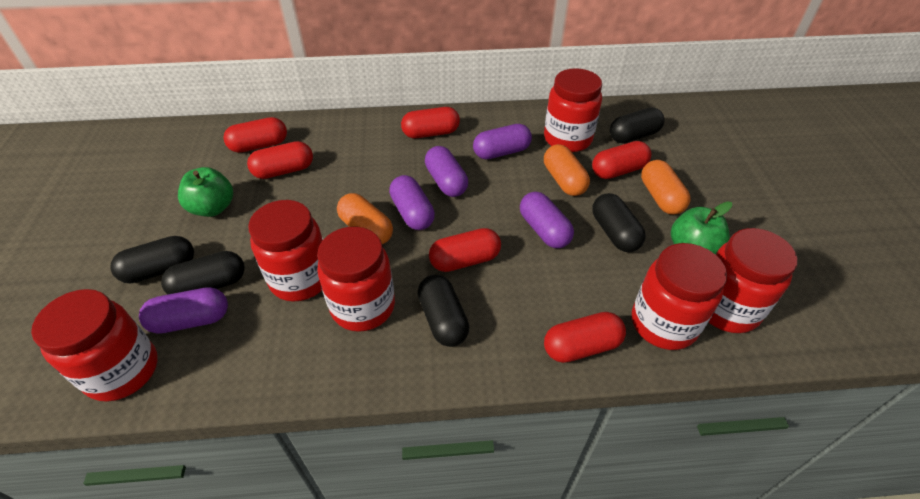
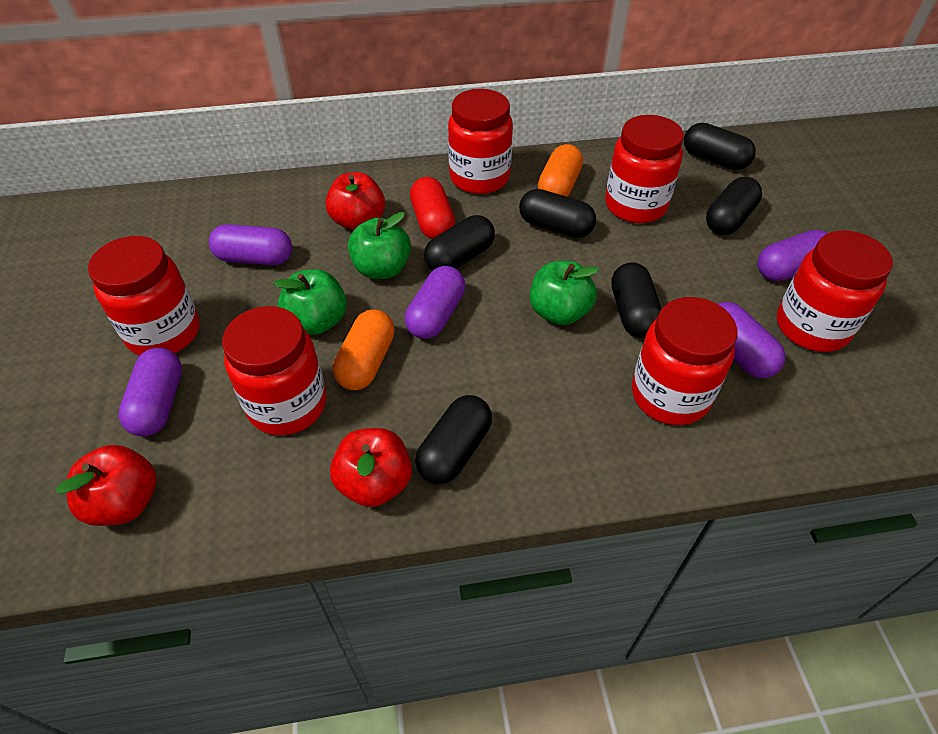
black capsule: 5 -> 6
green apple: 2 -> 3
orange capsule: 3 -> 2
red apple: 0 -> 3
red capsule: 6 -> 1

